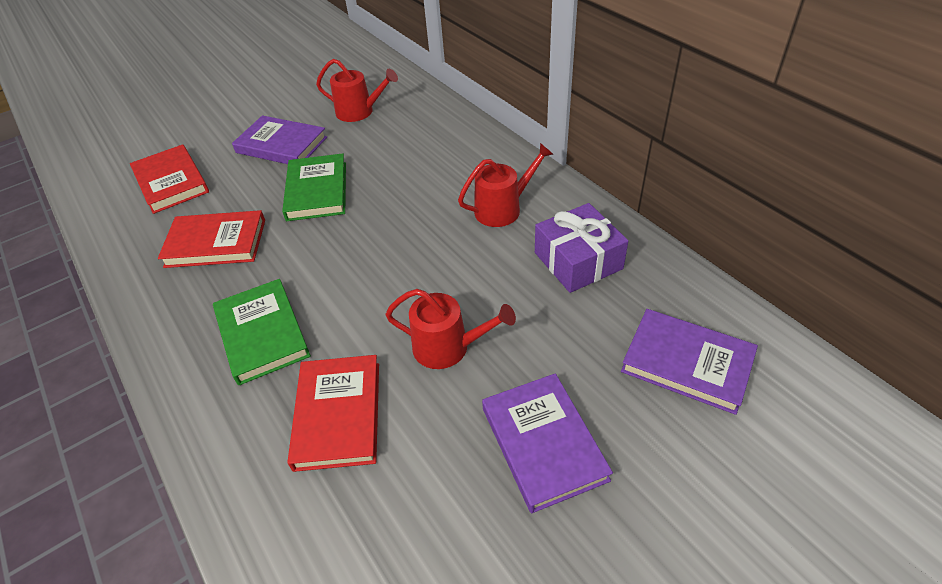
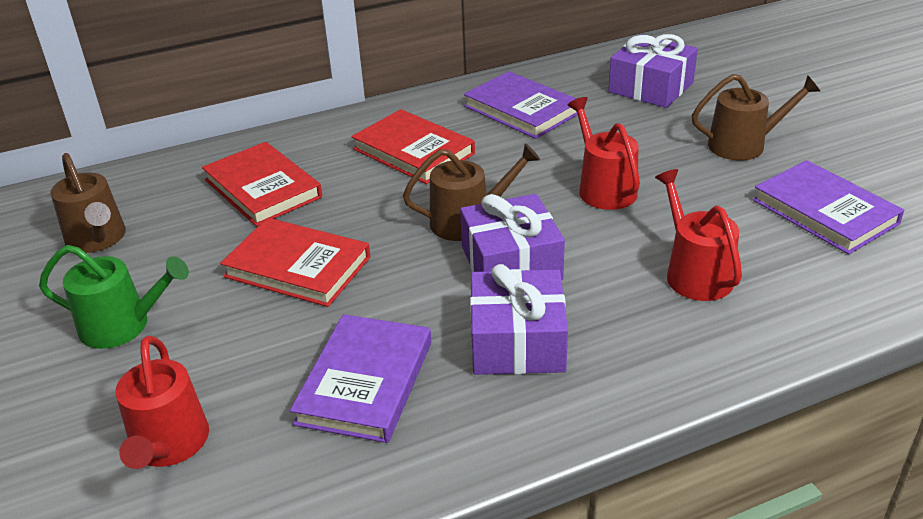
brown watering can: 0 -> 3
green book: 2 -> 0
green watering can: 0 -> 1
purple gift: 1 -> 3

